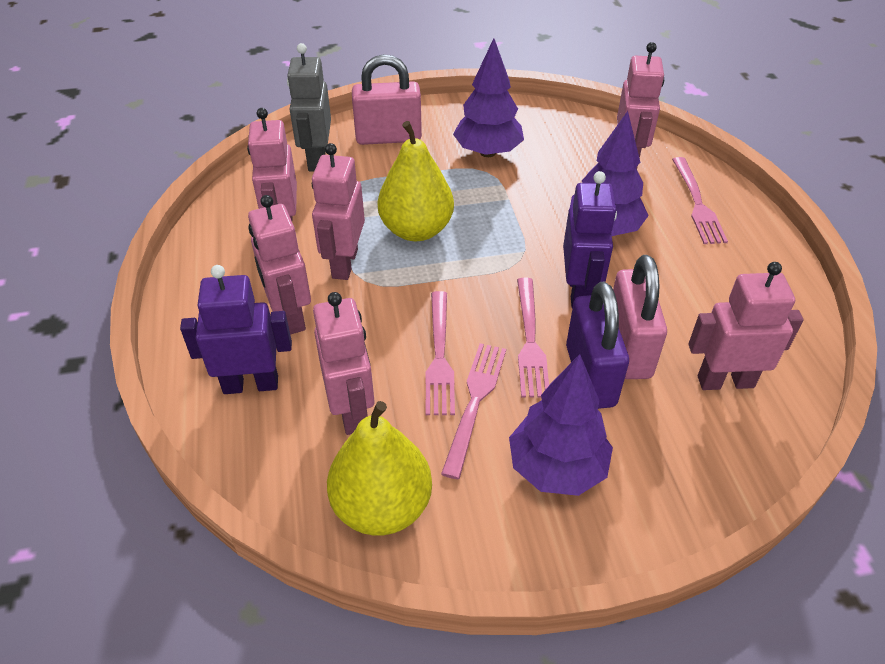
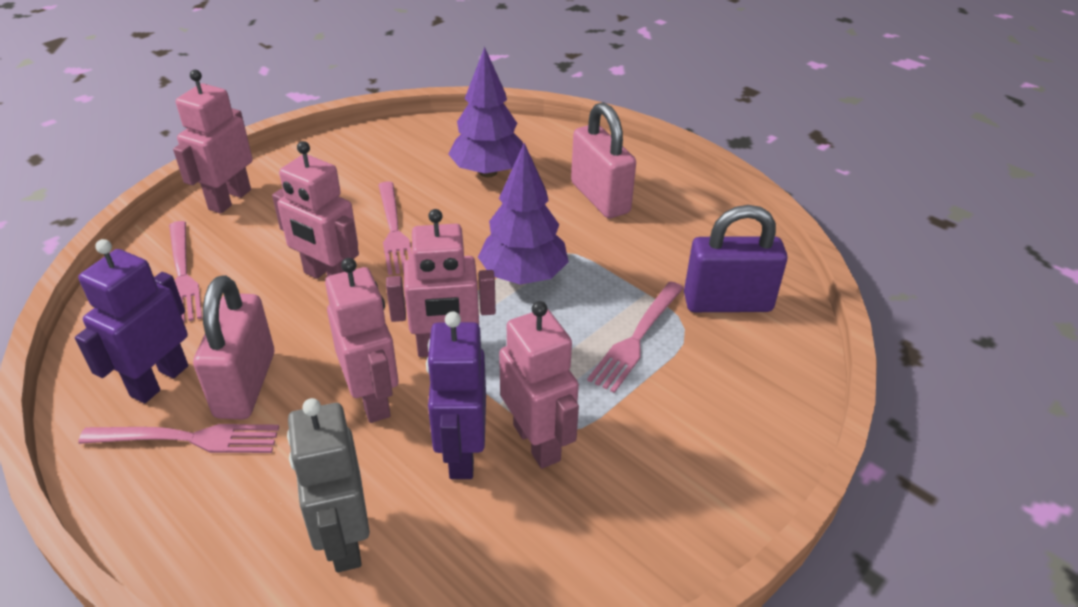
pink robot: 6 -> 5
purple tree: 3 -> 2
yellow pear: 2 -> 0

